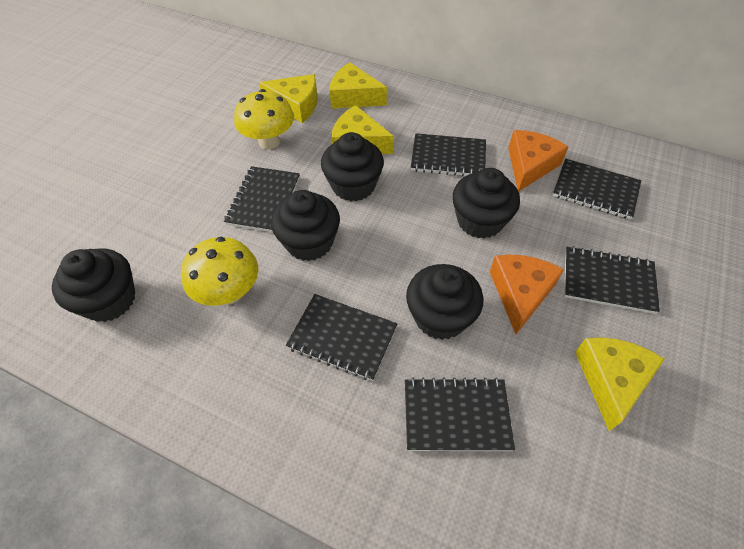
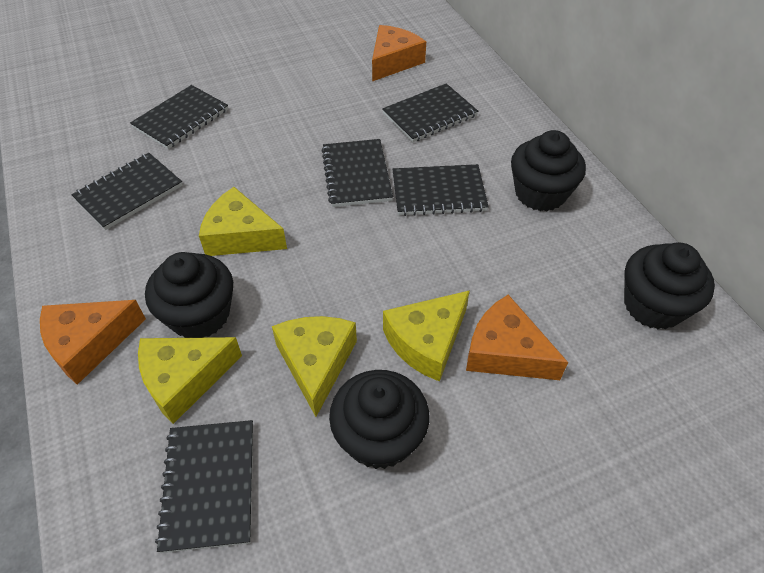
black cupcake: 5 -> 4
orange cheese: 2 -> 3
yellow mushroom: 2 -> 0

